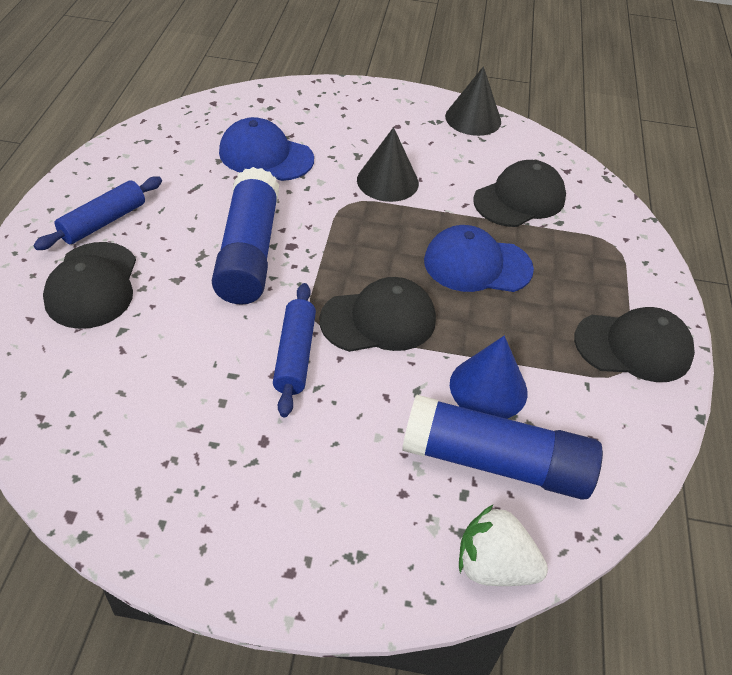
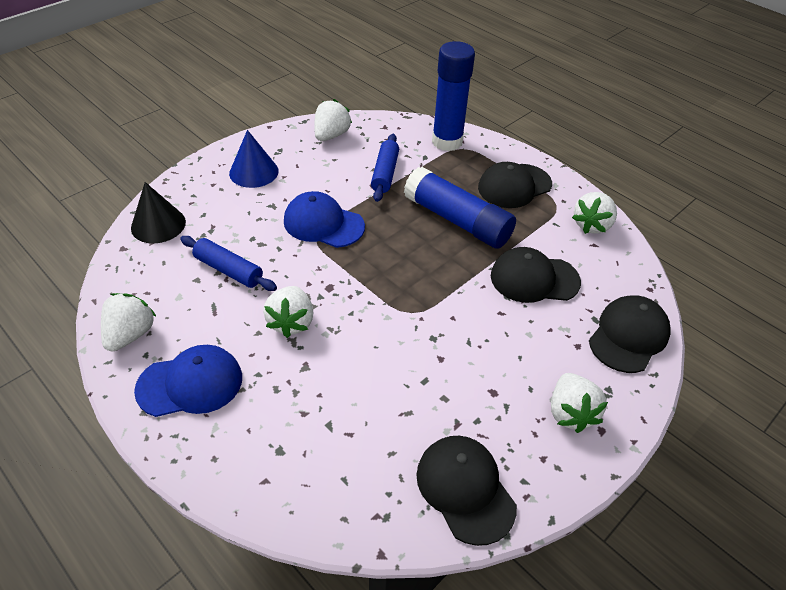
black cone: 2 -> 1
white strawberry: 1 -> 5

